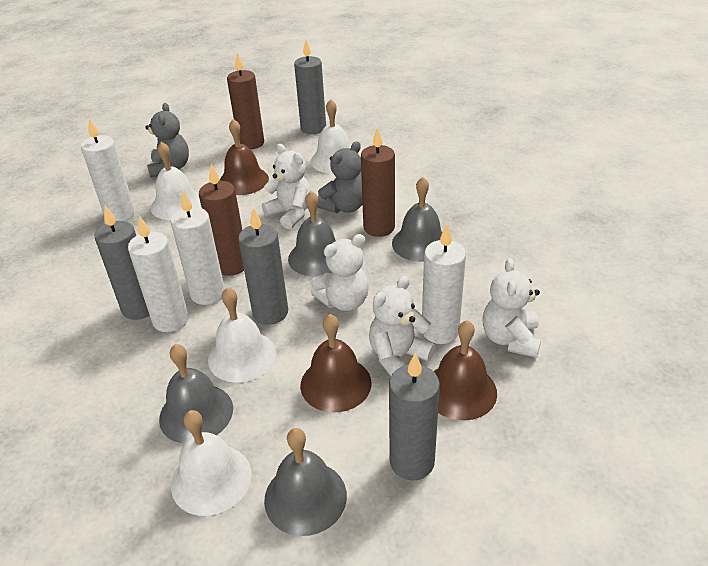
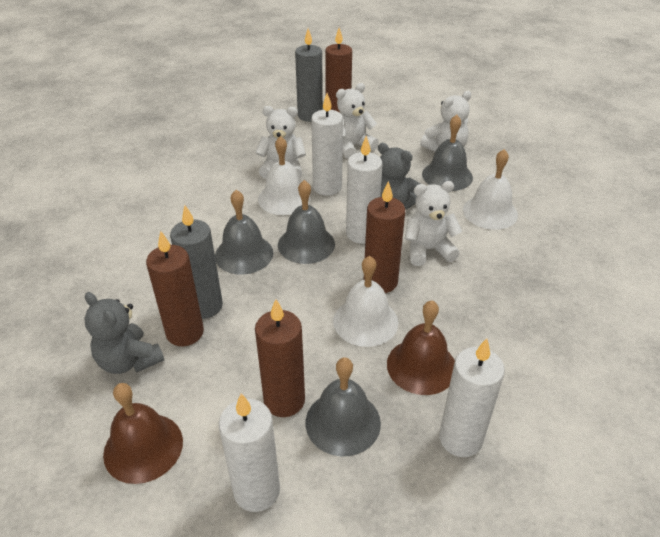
brown bell: 3 -> 2
brown candle: 3 -> 4
grey candle: 4 -> 2
white bell: 4 -> 3

